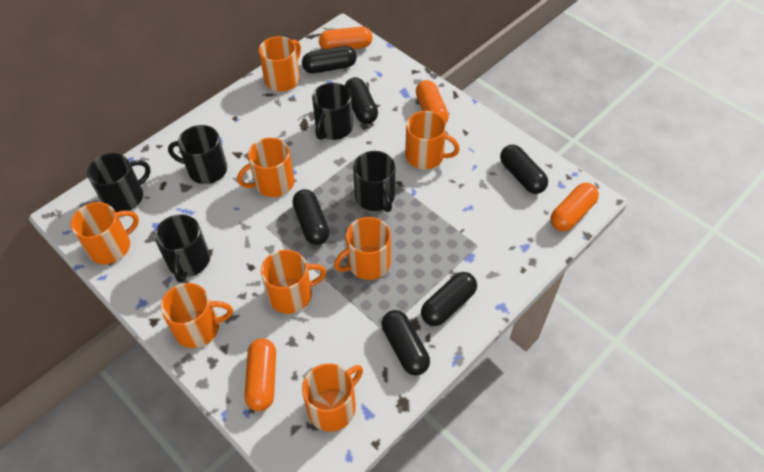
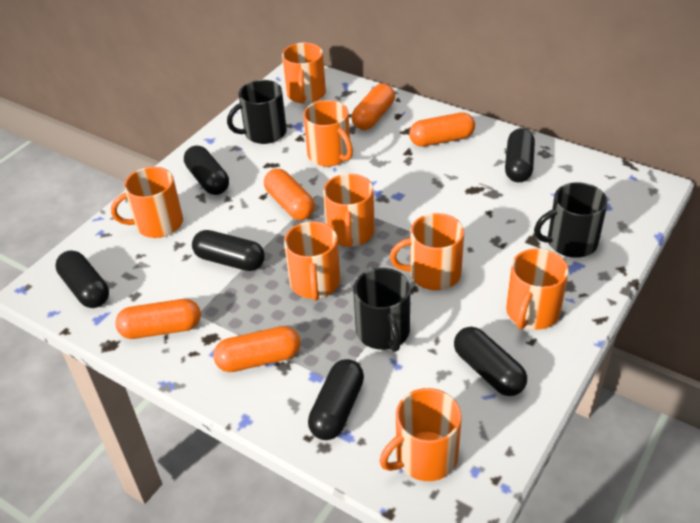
black mug: 5 -> 3
orange capsule: 4 -> 5

